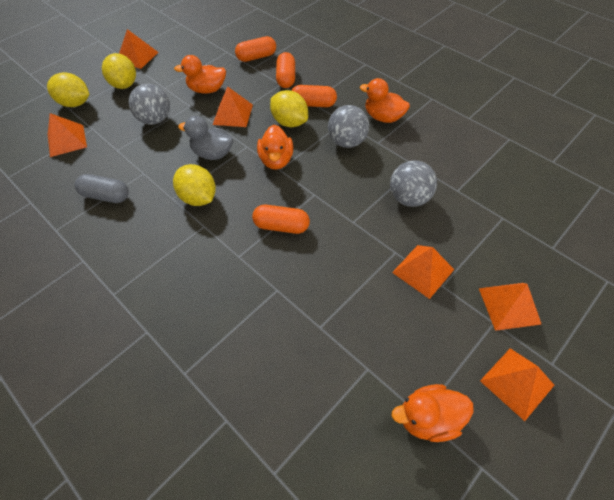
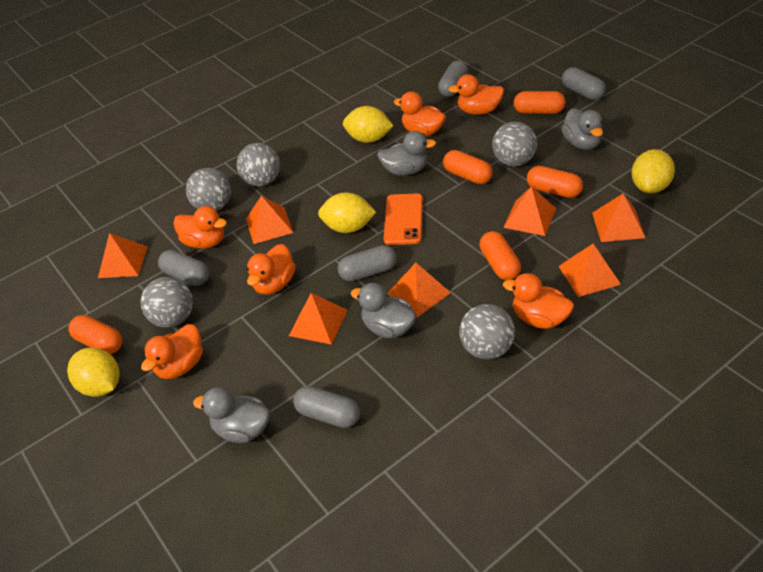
grey ball: 3 -> 5
grey capsule: 1 -> 5
grey duck: 1 -> 4
orange capsule: 4 -> 5
orange duck: 4 -> 6
orange phone: 0 -> 1
orange pyramid: 6 -> 7

